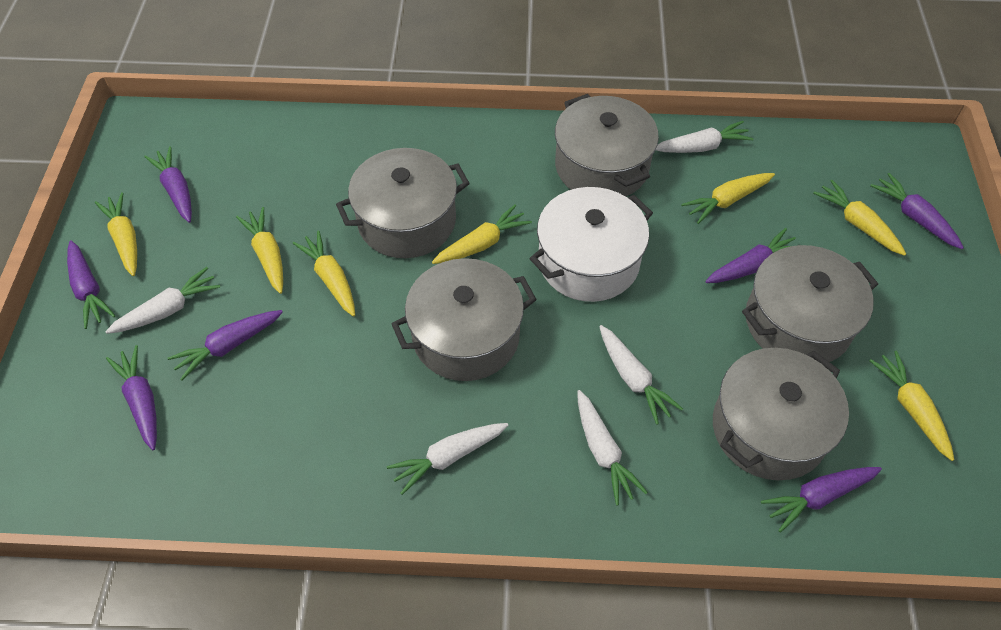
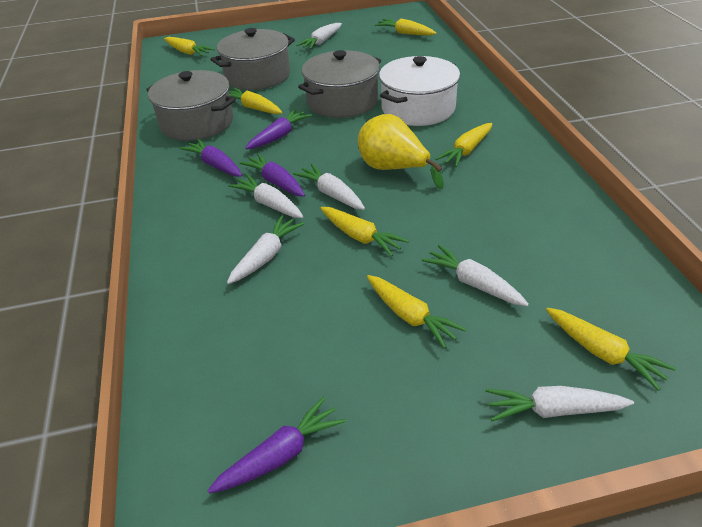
grey pot: 5 -> 3
purple carrot: 7 -> 4
white carrot: 5 -> 6
yellow pear: 0 -> 1

